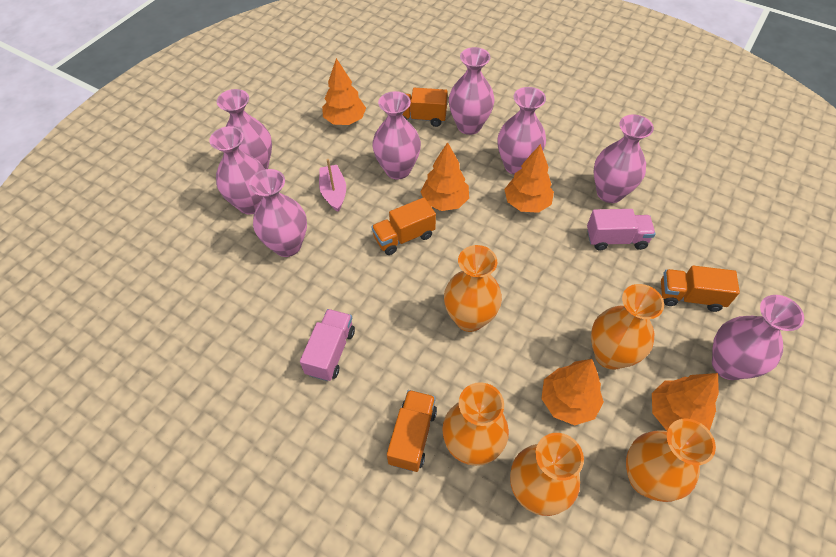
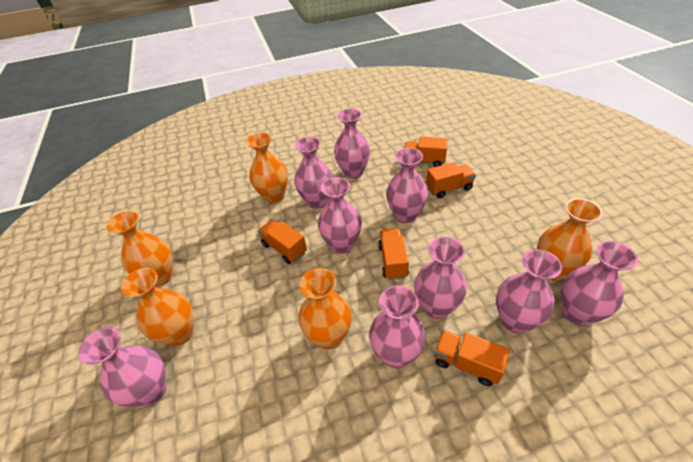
orange tree: 5 -> 0
orange truck: 4 -> 5
pink boat: 1 -> 0
pink truck: 2 -> 0
pink vase: 8 -> 9

